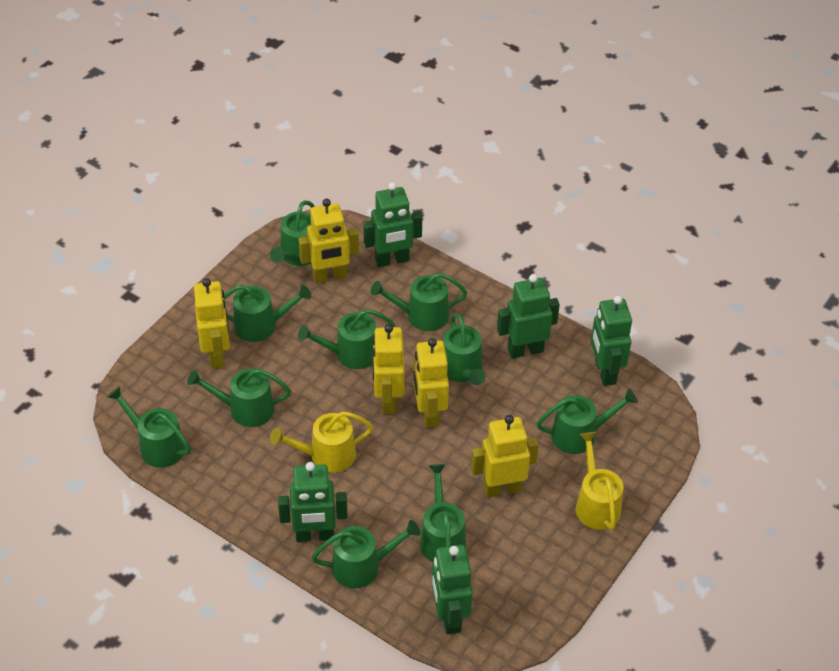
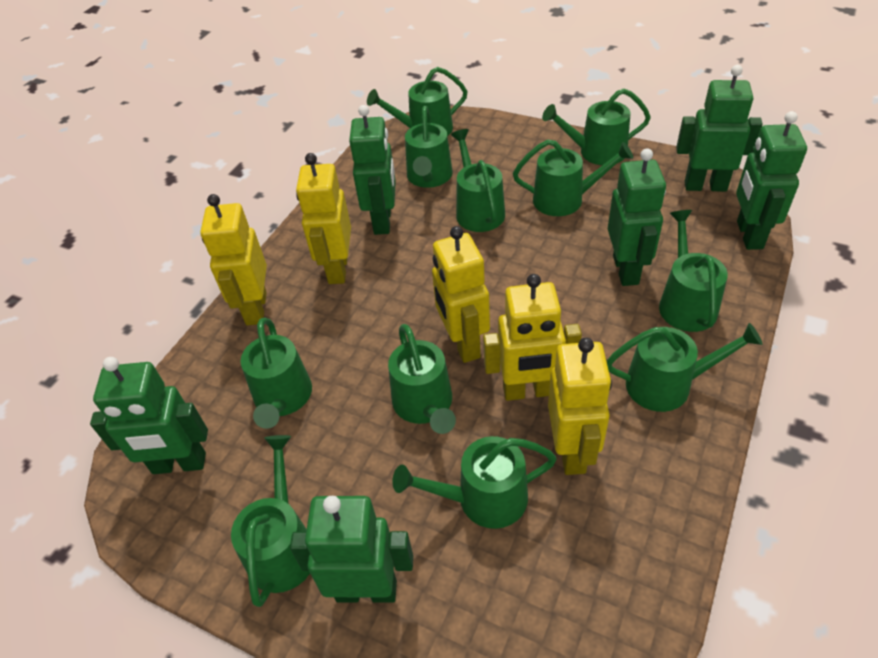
green robot: 5 -> 6
green watering can: 10 -> 11
yellow watering can: 2 -> 0

